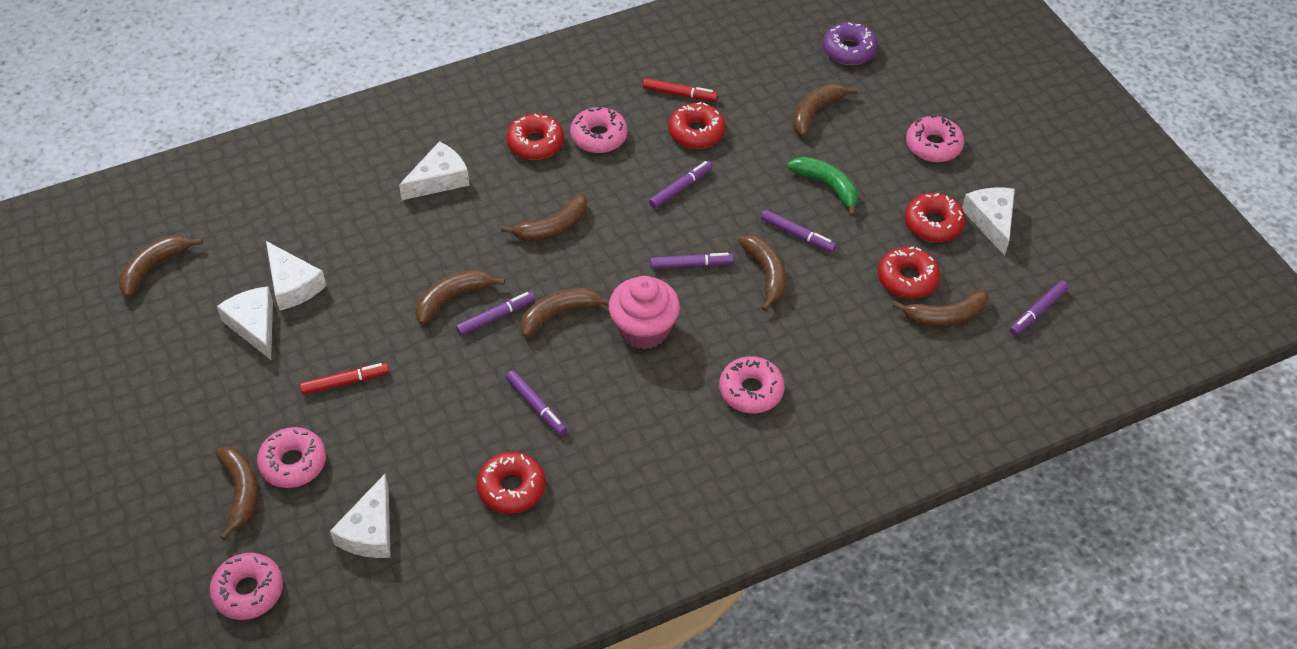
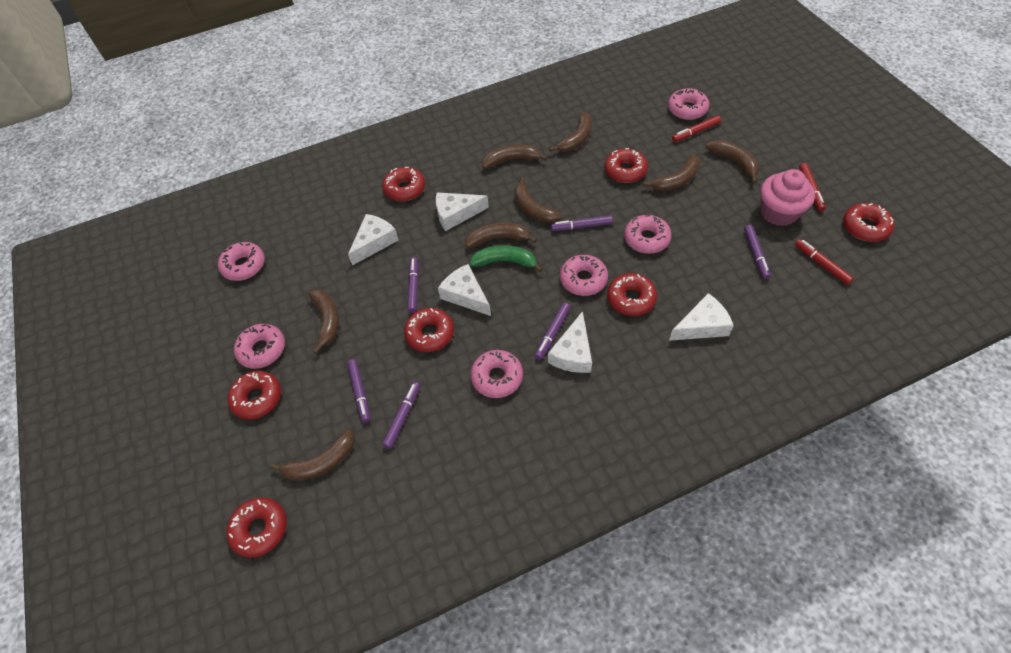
pink donut: 5 -> 6
purple donut: 1 -> 0
red donut: 5 -> 7
red marker: 2 -> 3

